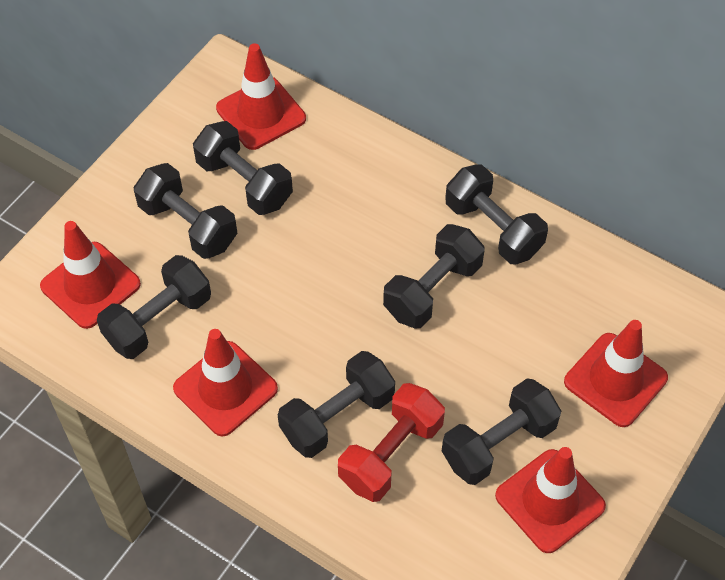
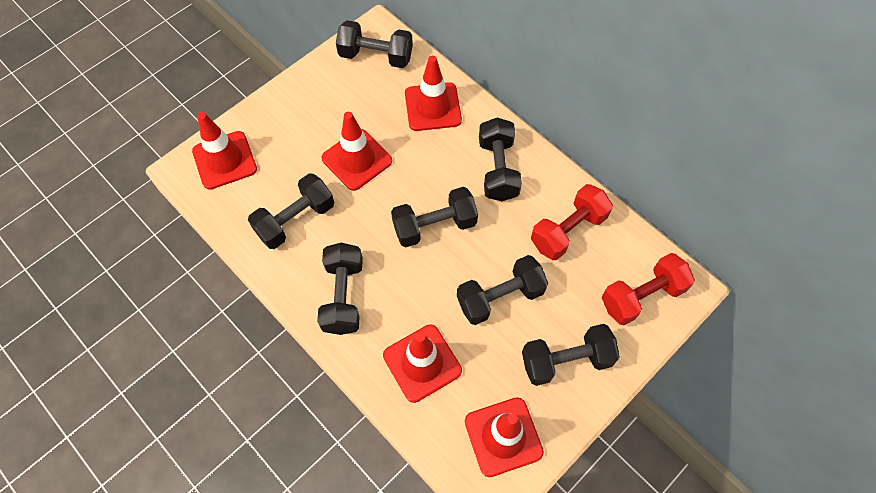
red dumbbell: 1 -> 2

